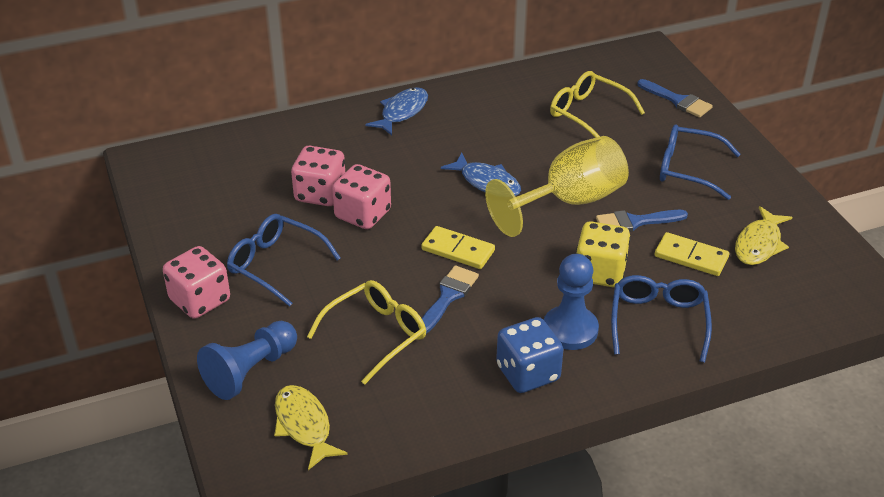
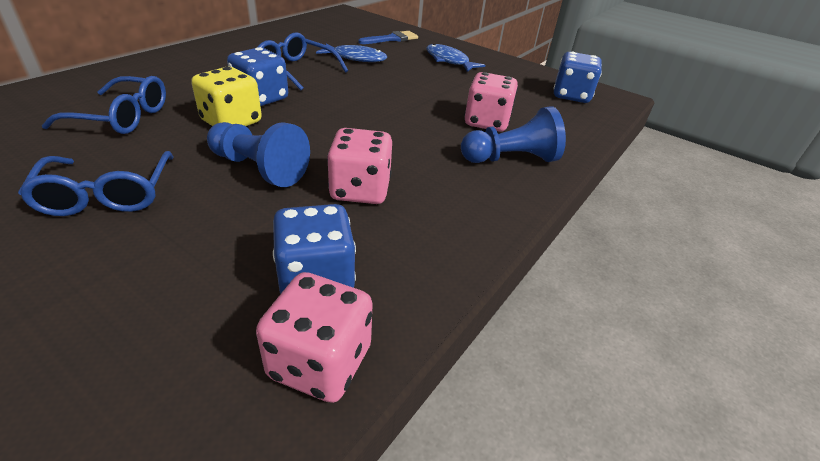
blue brush: 3 -> 1
blue dice: 1 -> 3
yellow domino: 2 -> 0
yellow fish: 2 -> 0
yellow glasses: 2 -> 0
yellow goblet: 1 -> 0

